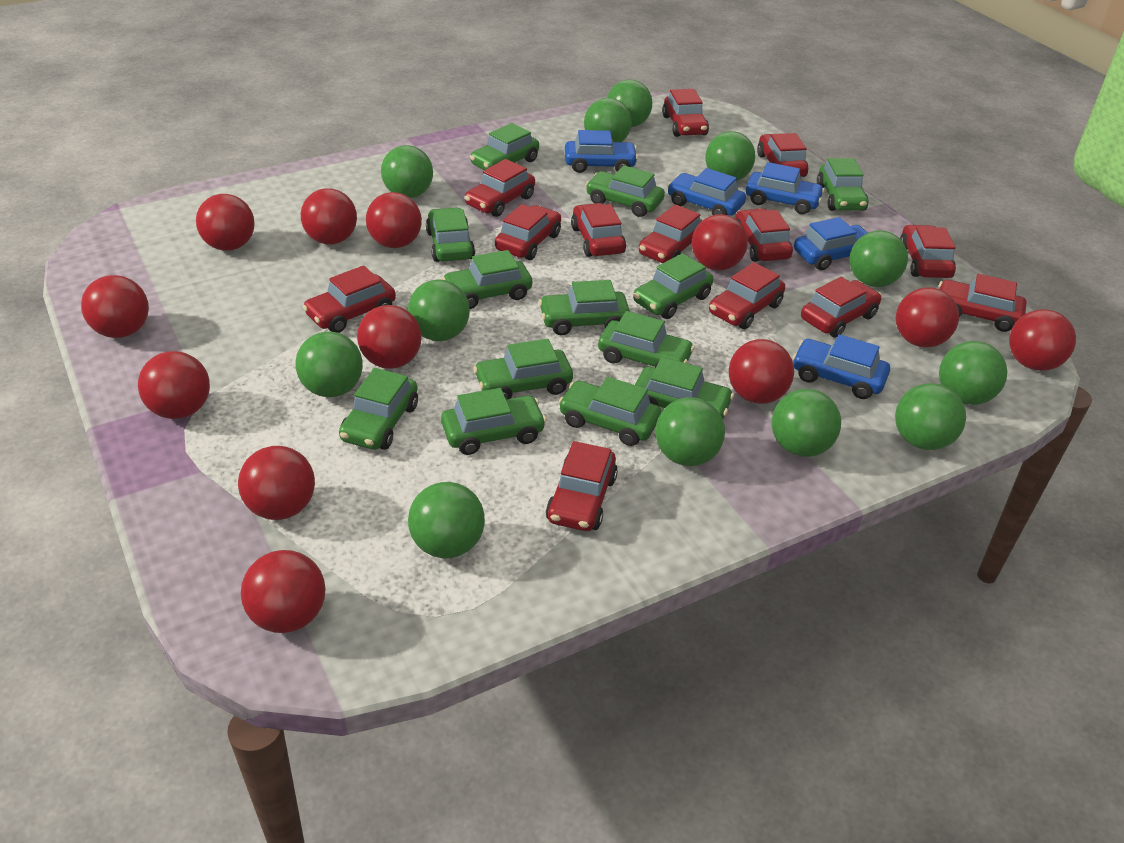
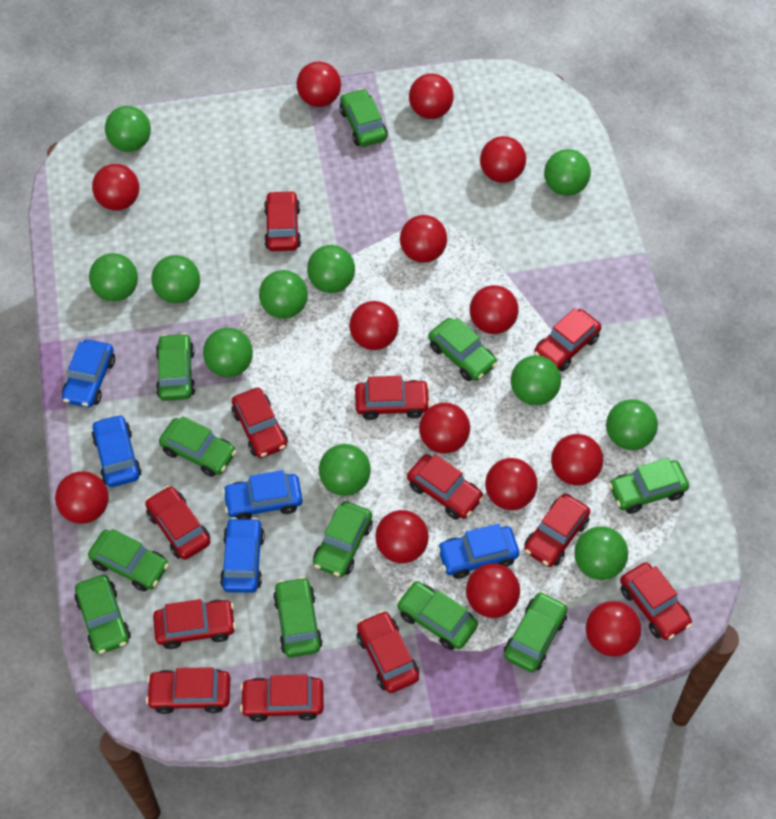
green ball: 12 -> 11
green car: 13 -> 11
red ball: 12 -> 14
red car: 13 -> 12

